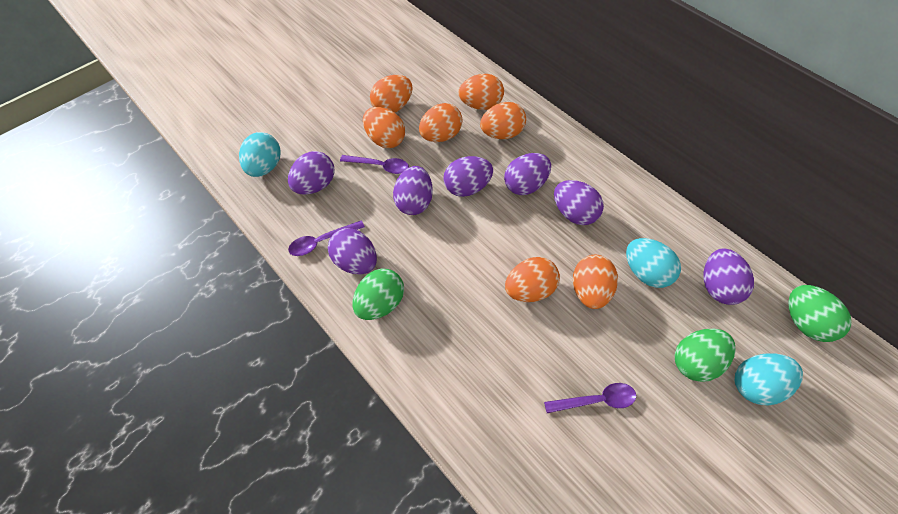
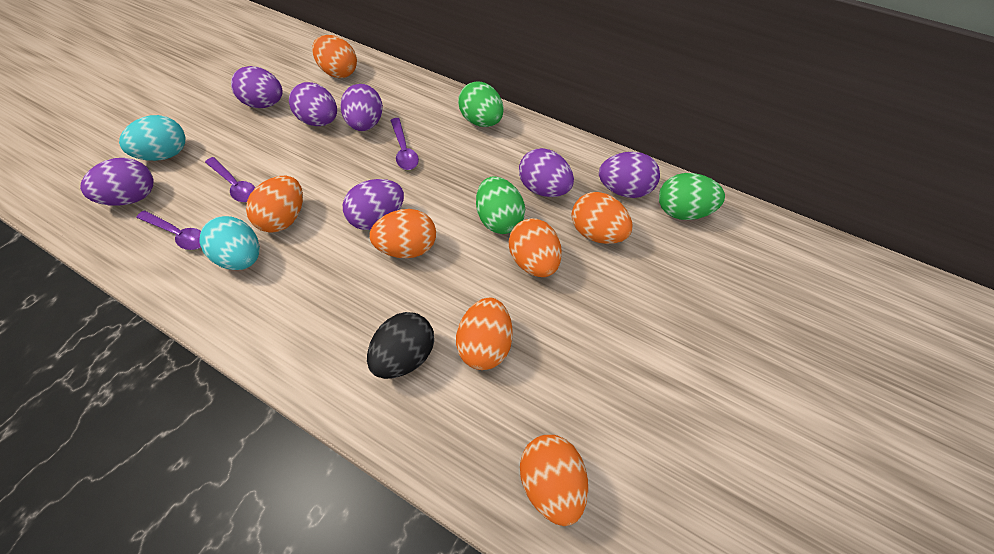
black egg: 0 -> 1
turquoise egg: 3 -> 2

